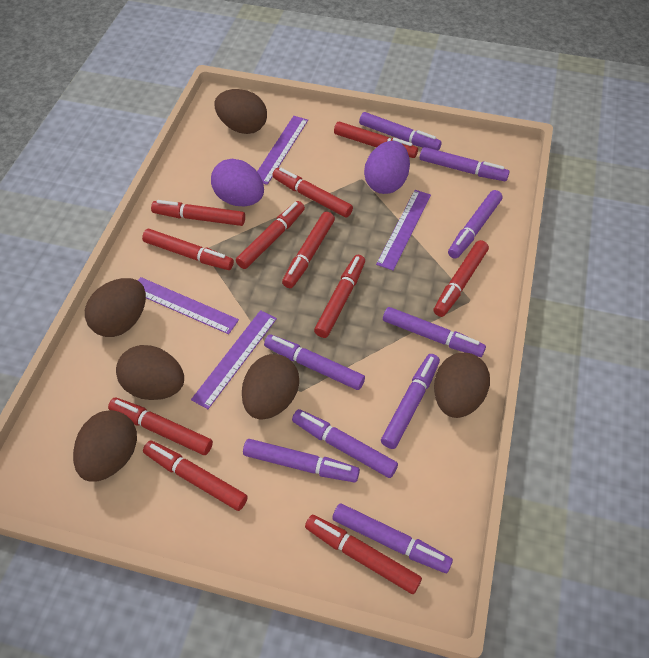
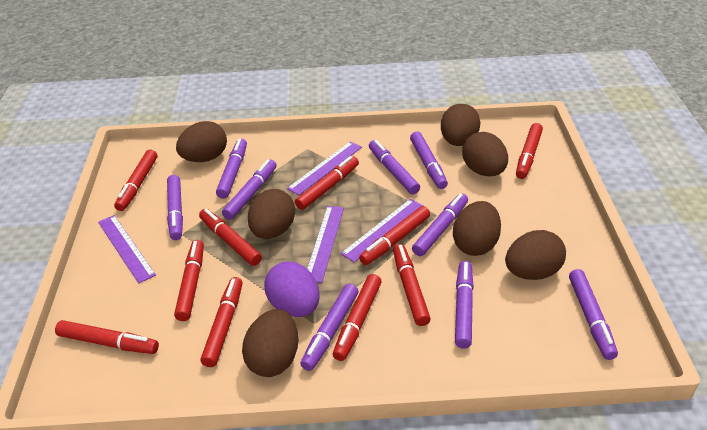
brown egg: 6 -> 7
purple egg: 2 -> 1
red marker: 11 -> 10

